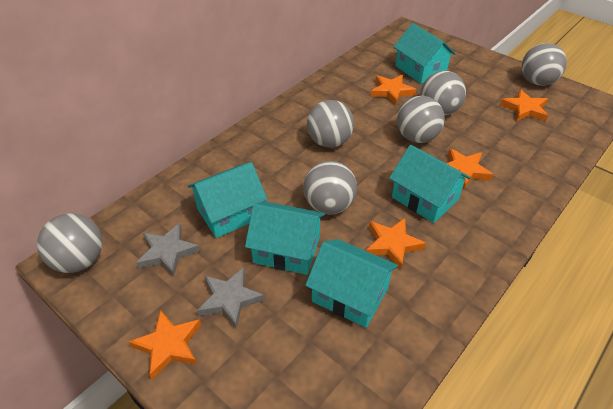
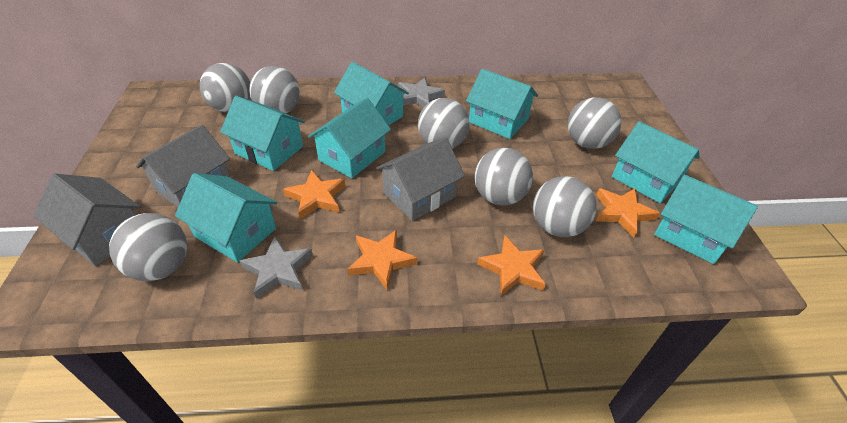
grey ball: 6 -> 7
grey house: 0 -> 3
orange star: 5 -> 4
turquoise house: 5 -> 7

